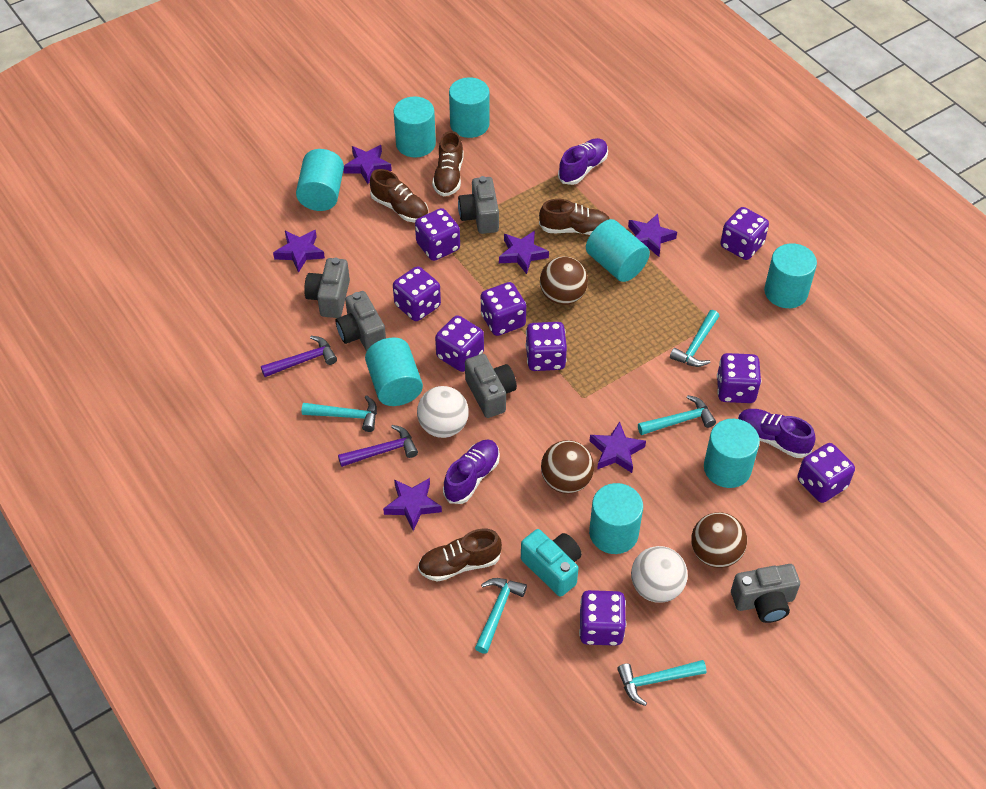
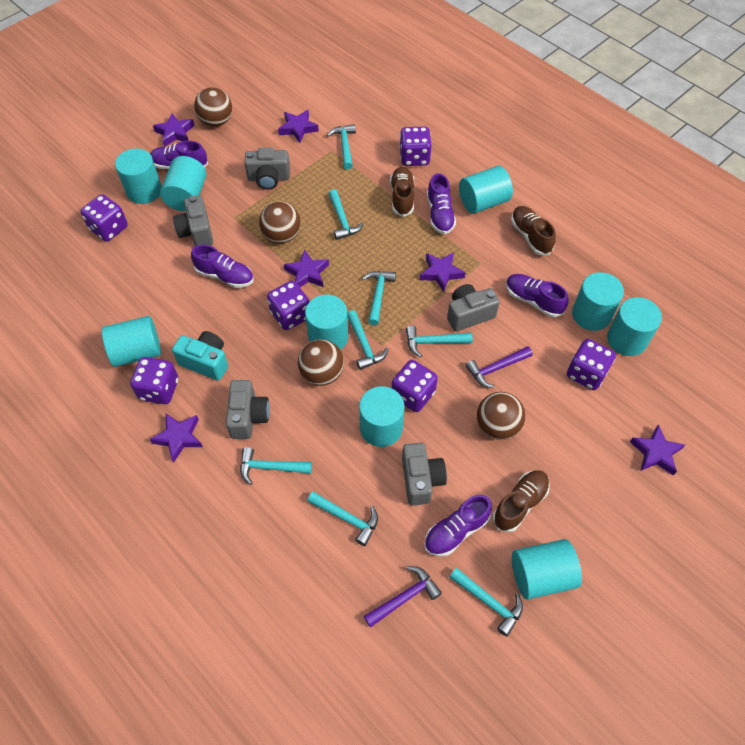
brown ball: 3 -> 4
brown shoe: 4 -> 3
purple dice: 9 -> 6
purple shoe: 3 -> 5
turquoise cylinder: 8 -> 9
turquoise hammer: 5 -> 8
white ball: 2 -> 0

